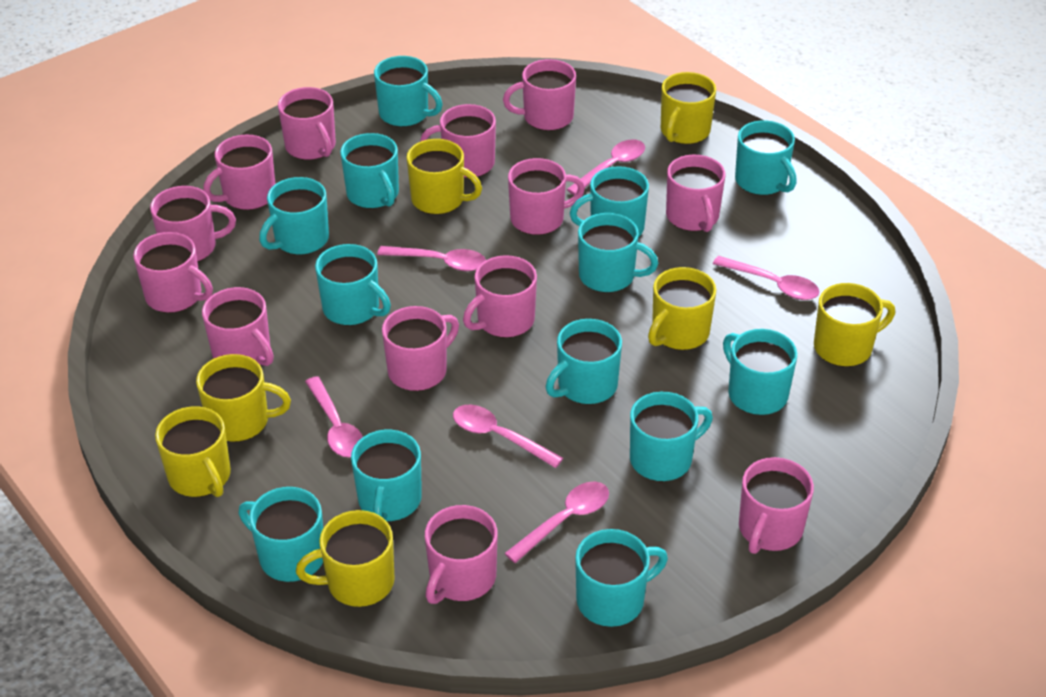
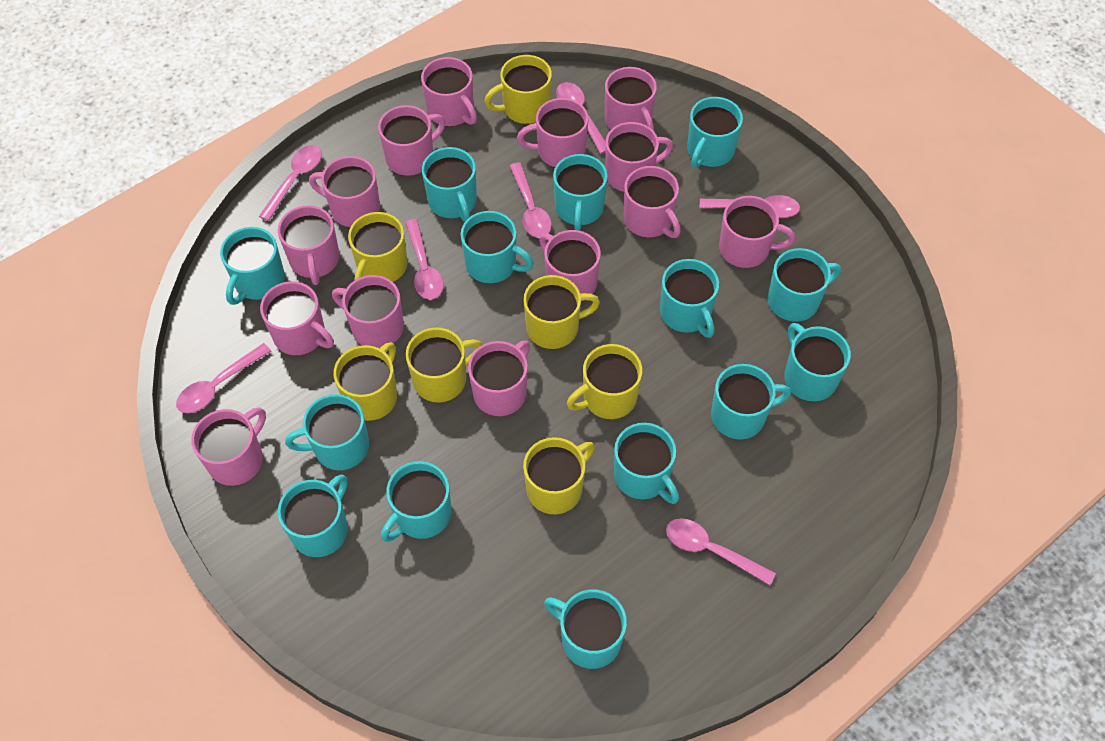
pink mug: 13 -> 14
pink spoon: 6 -> 7
turquoise mug: 13 -> 14

